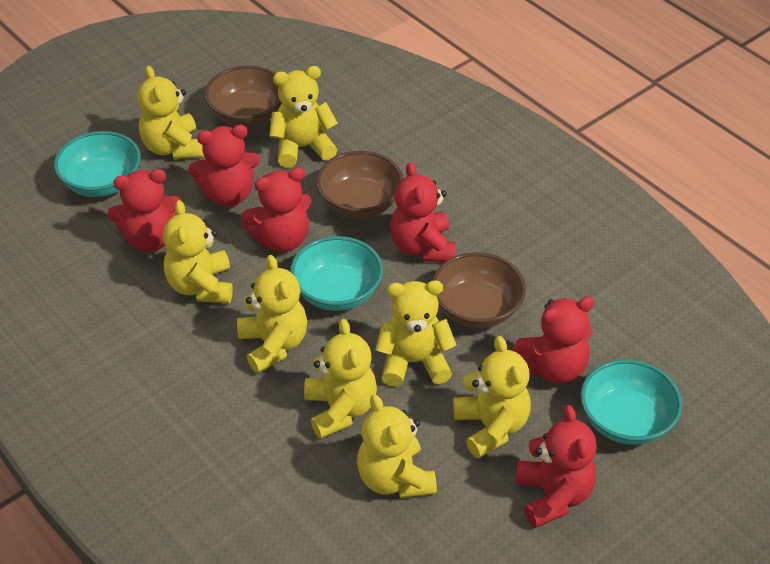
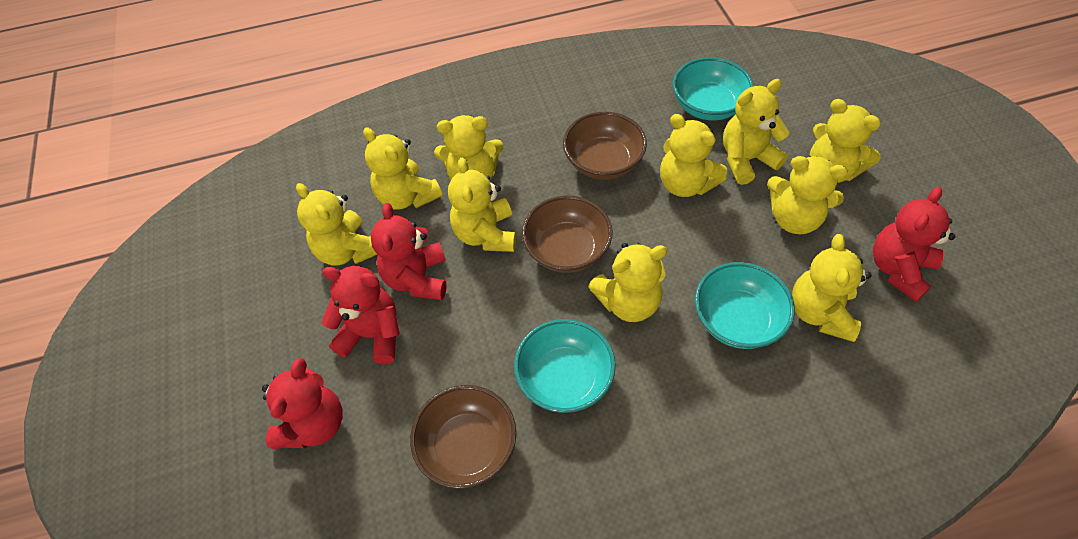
red teddy bear: 6 -> 4
yellow teddy bear: 8 -> 10

